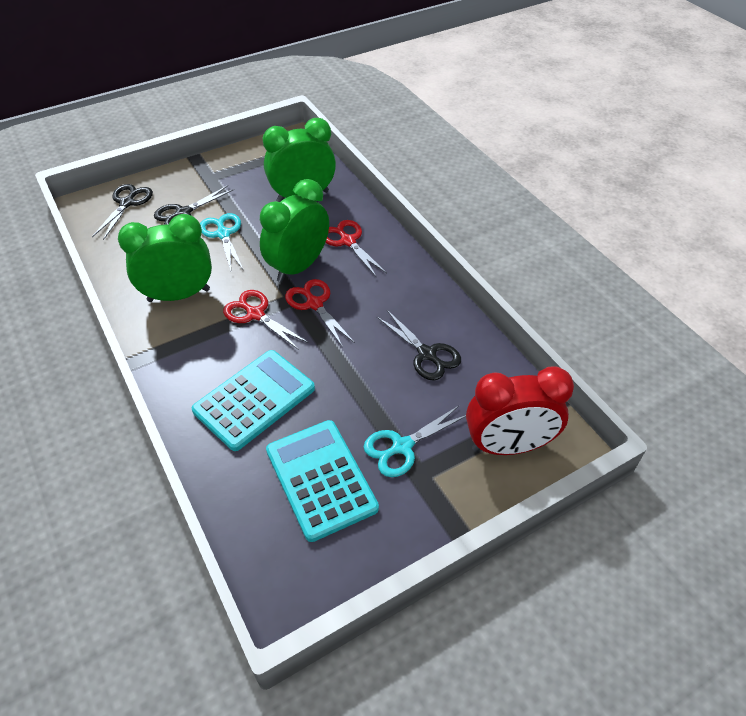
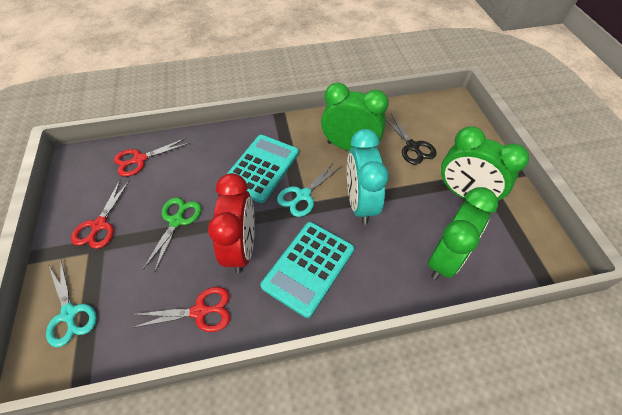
black scissors: 3 -> 1
green scissors: 0 -> 1
turquoise clock: 0 -> 1

